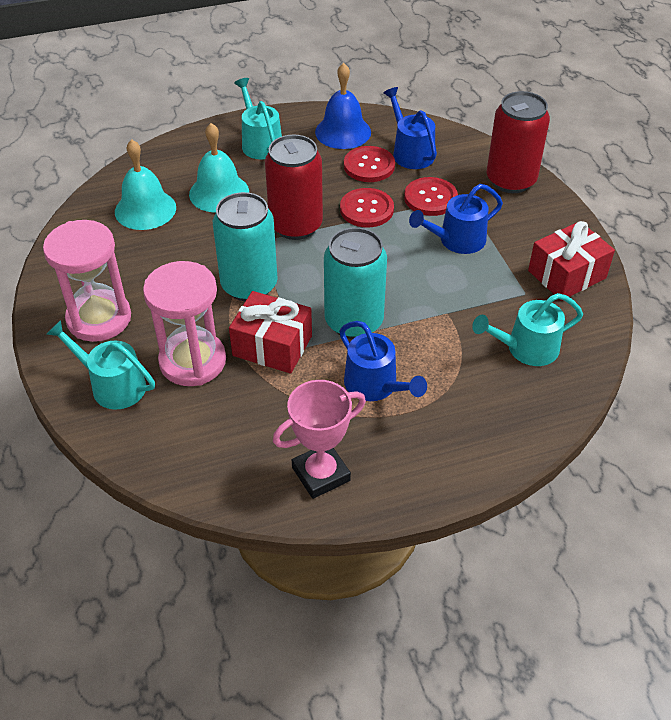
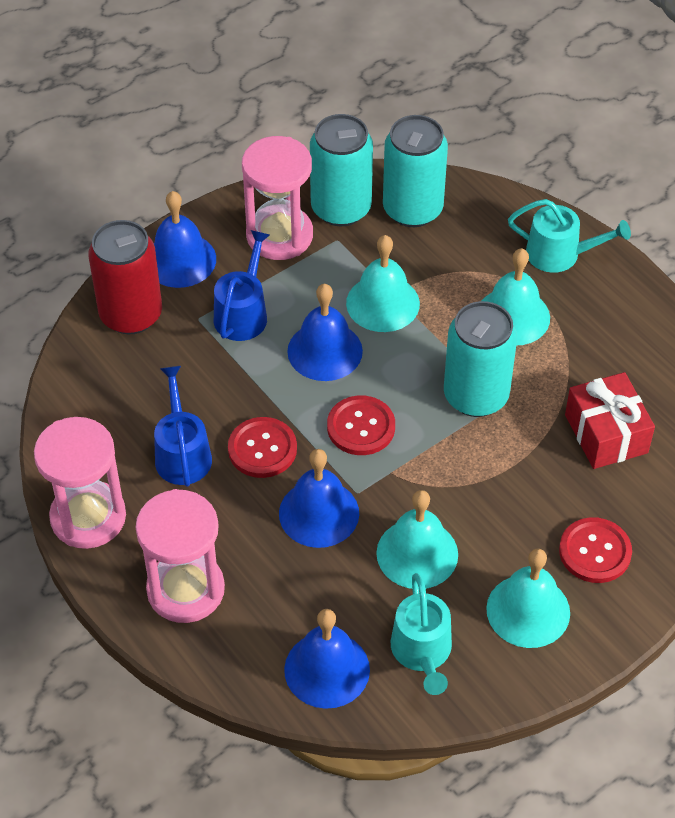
blue bell: 1 -> 4
blue watering can: 3 -> 2
pink hourglass: 2 -> 3
pink trophy: 1 -> 0
red can: 2 -> 1
red gift: 2 -> 1
turquoise bell: 2 -> 4
turquoise can: 2 -> 3
turquoise watering can: 3 -> 2

